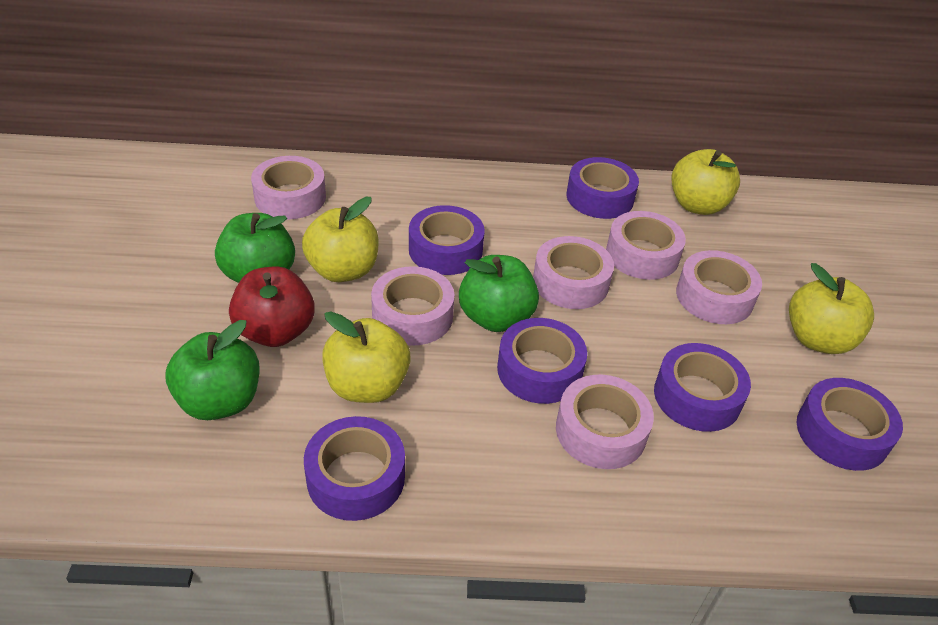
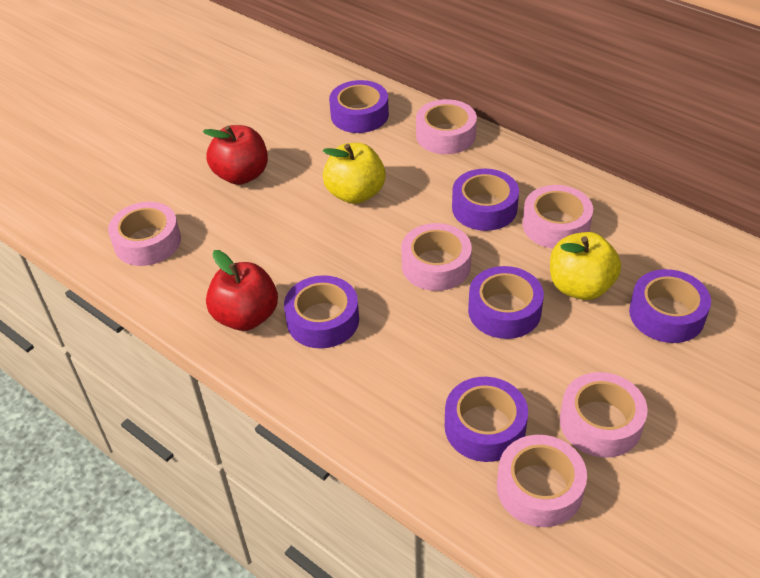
green apple: 3 -> 0
red apple: 1 -> 2
yellow apple: 4 -> 2

